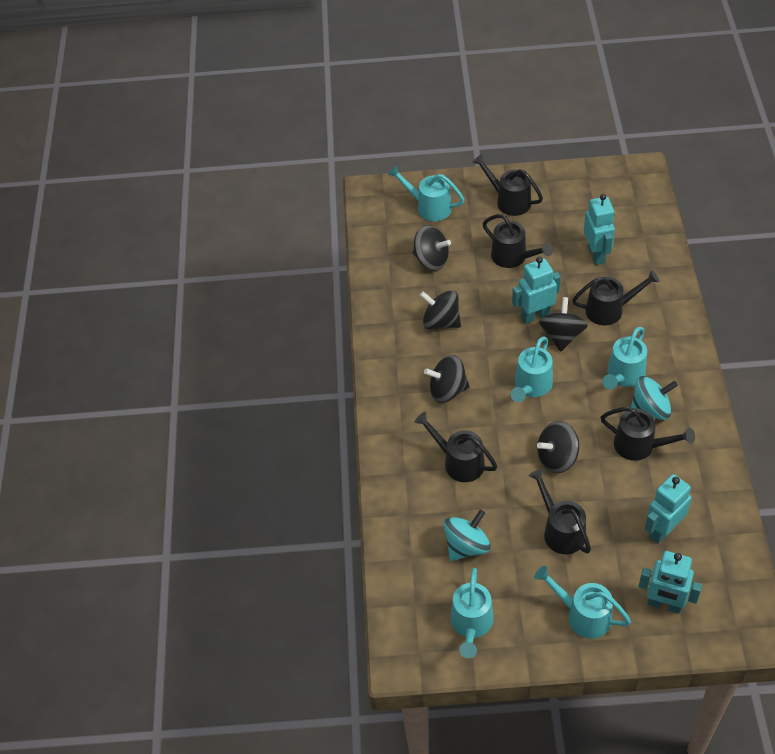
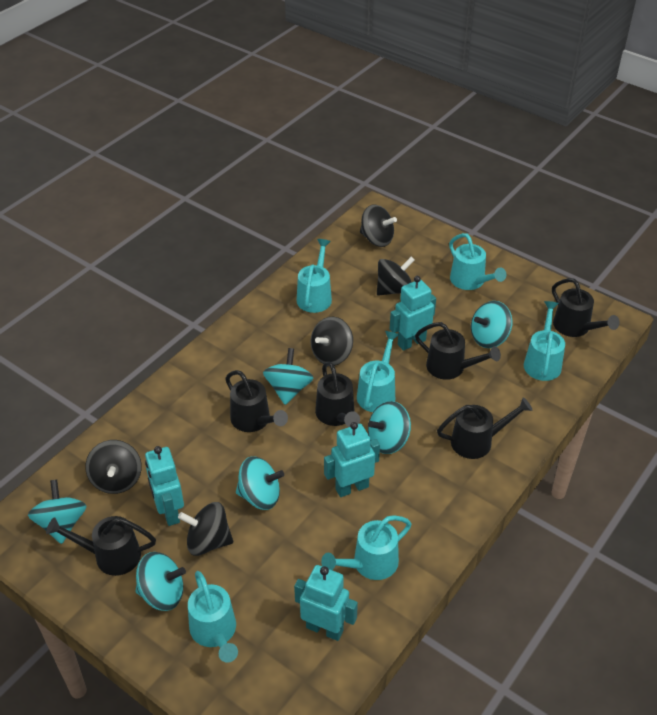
turquoise spinning top: 2 -> 6
turquoise watering can: 5 -> 6

